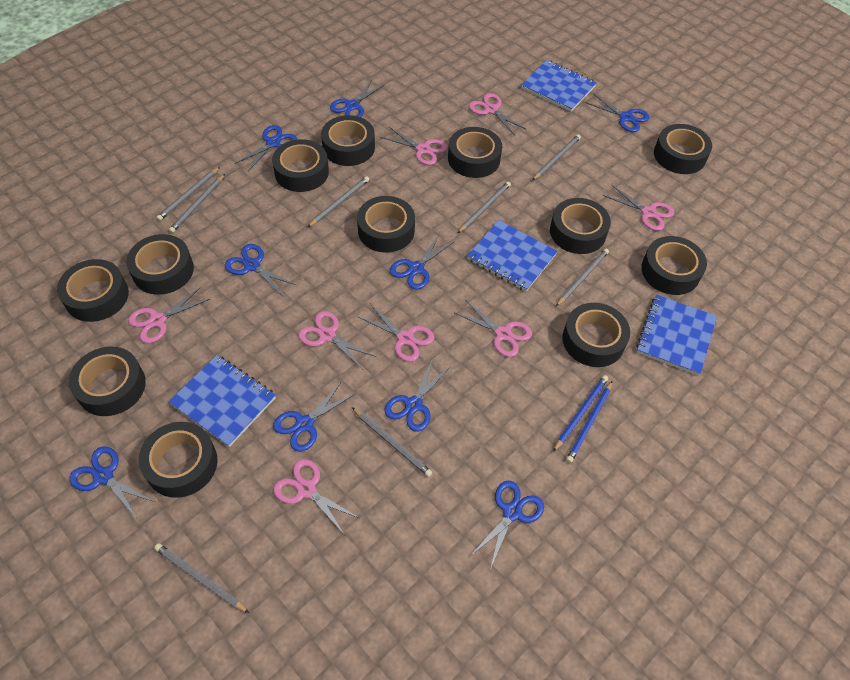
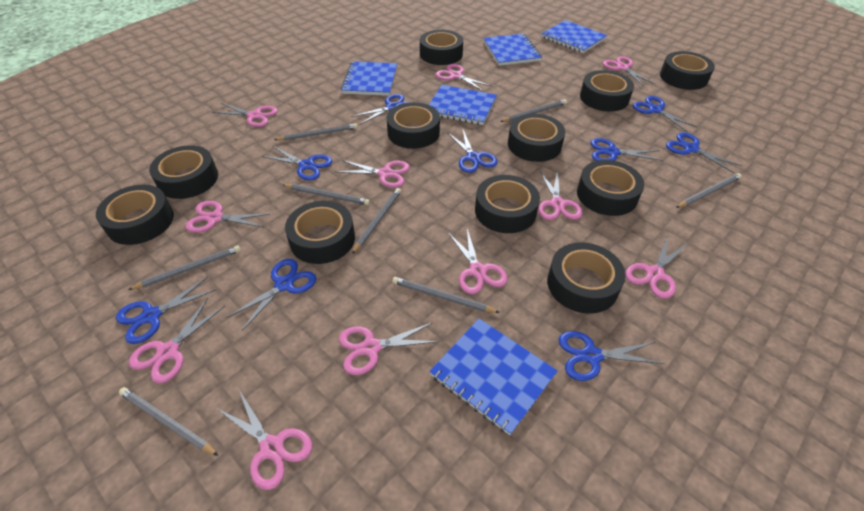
black tape: 12 -> 11
blue notebook: 4 -> 5
blue pencil: 2 -> 0
pink scissors: 8 -> 11

